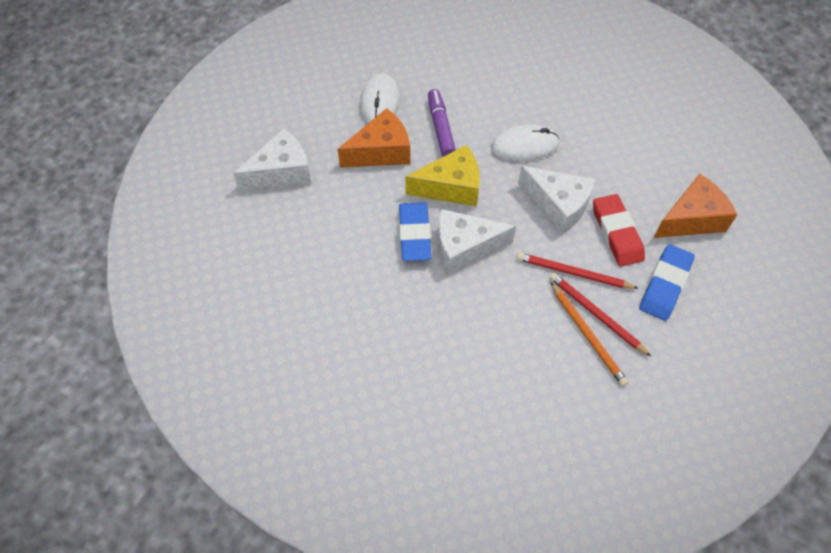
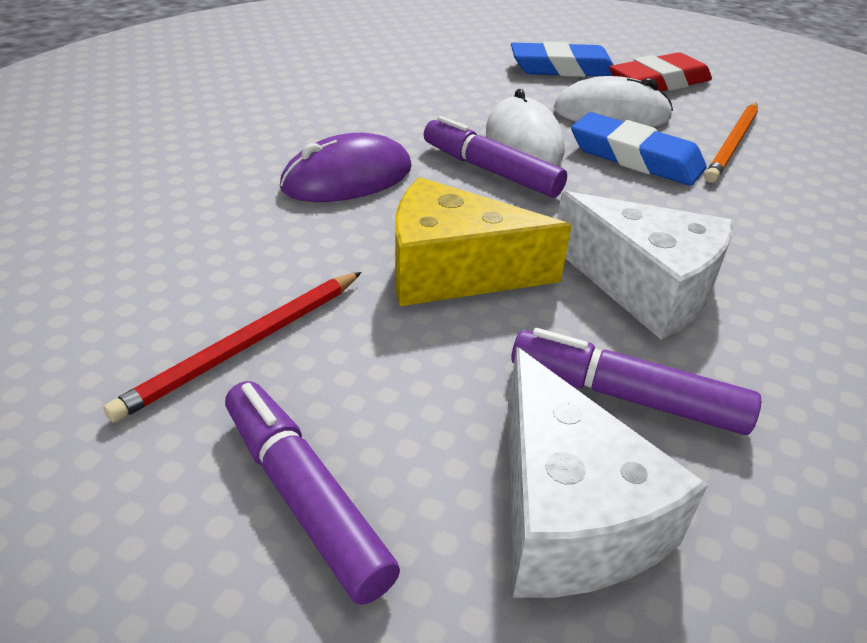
orange cheese: 2 -> 0
purple marker: 1 -> 3
purple mouse: 0 -> 1
red pencil: 2 -> 1
white cheese: 3 -> 2

